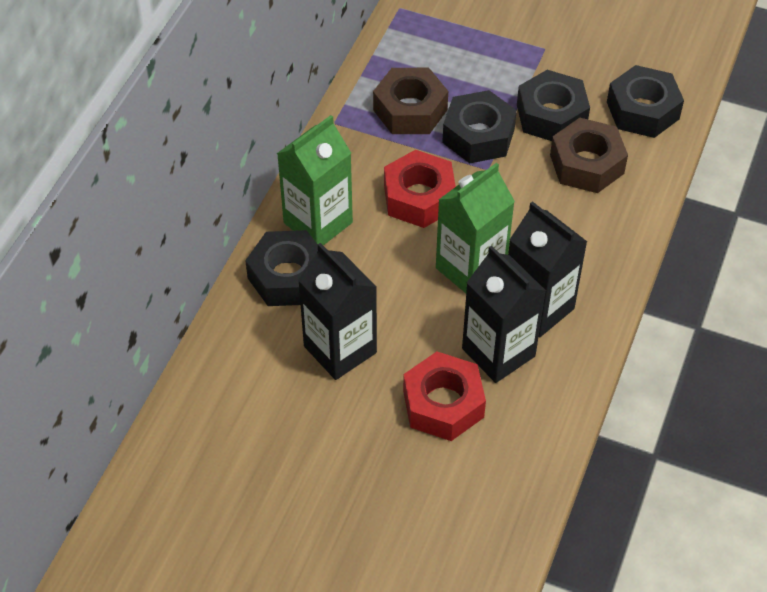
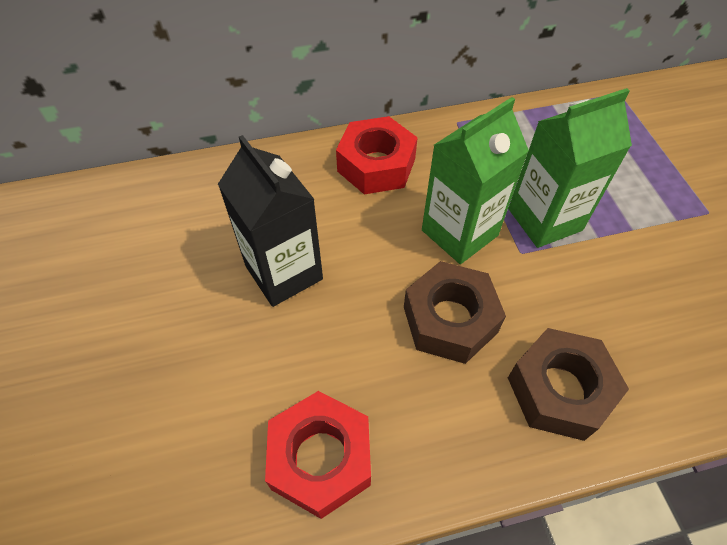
black carton: 3 -> 1
black nut: 4 -> 0

